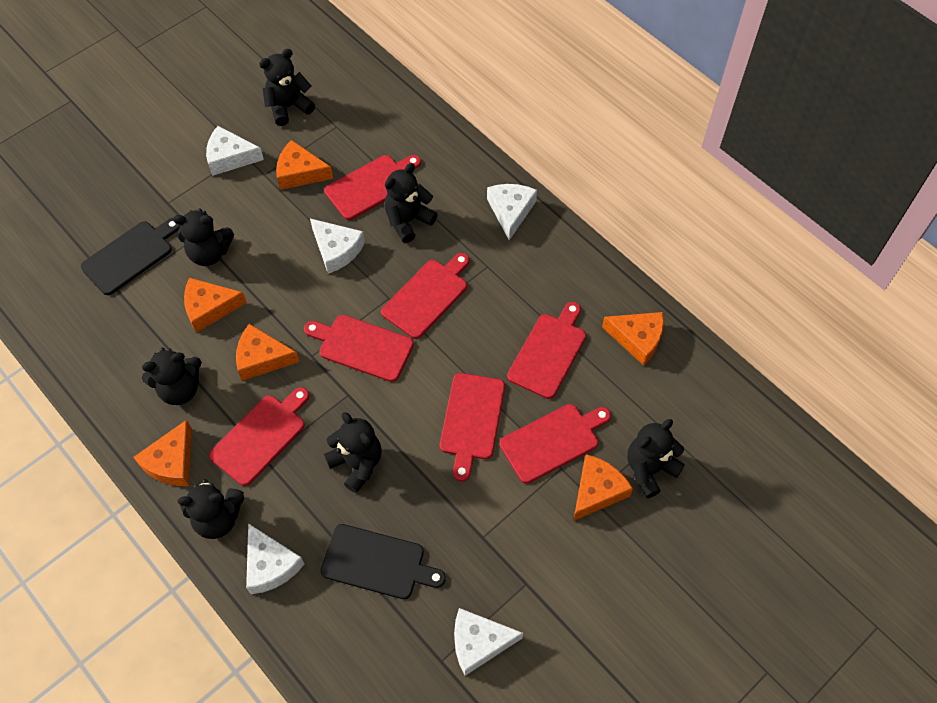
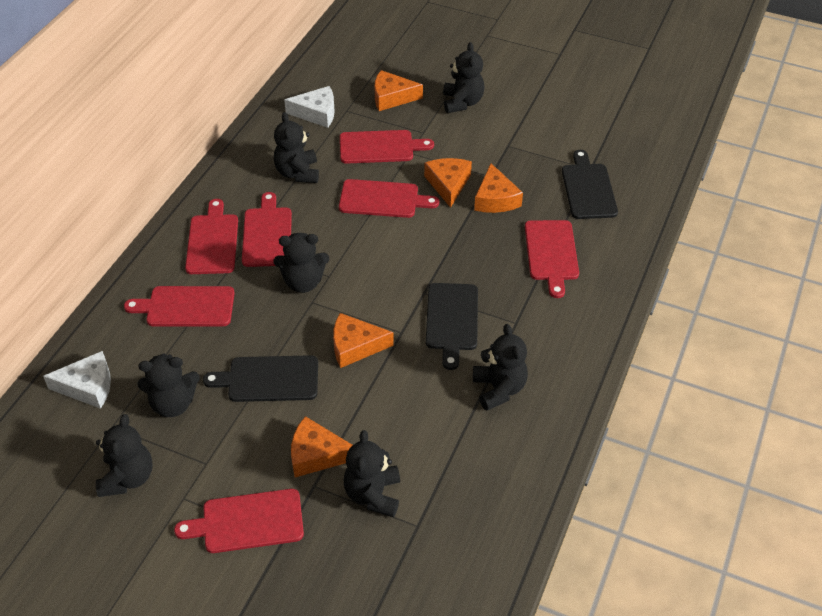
black cutting board: 2 -> 3
orange cheese: 6 -> 5
white cheese: 5 -> 2

